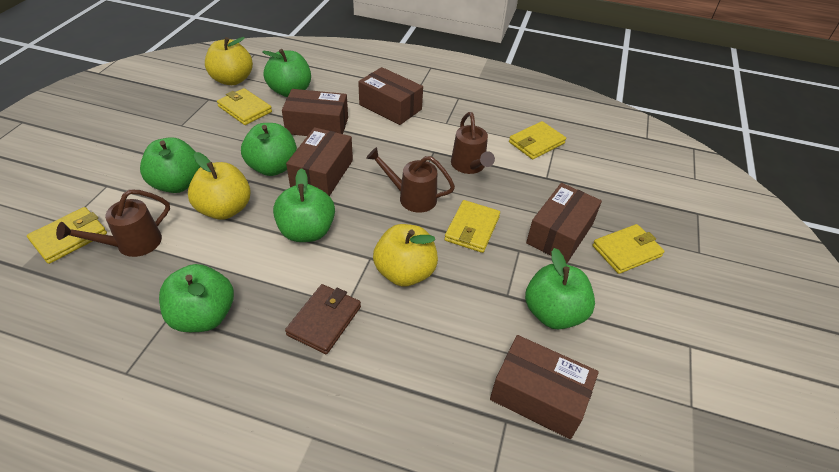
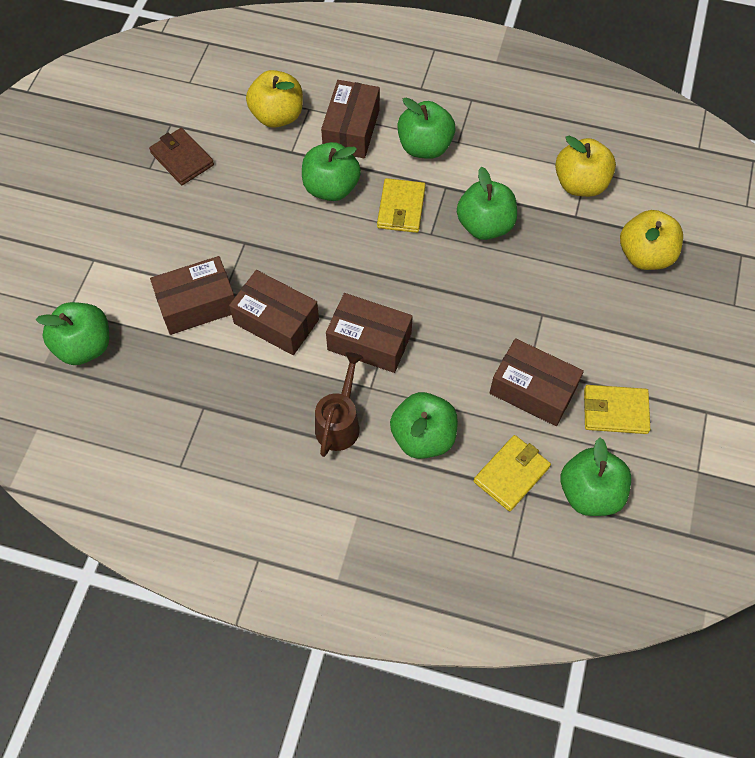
brown watering can: 3 -> 1
yellow wallet: 5 -> 3

